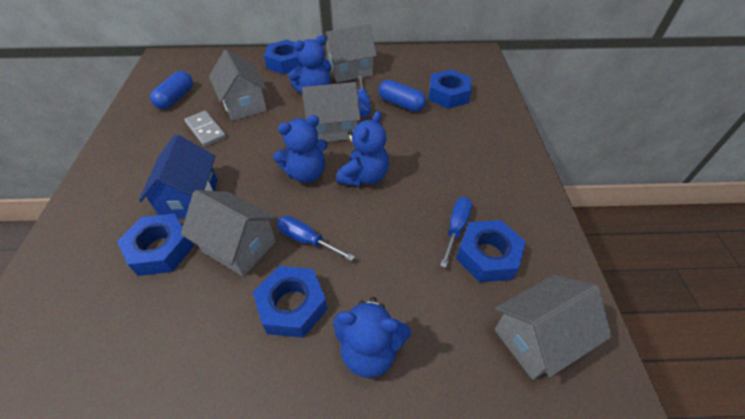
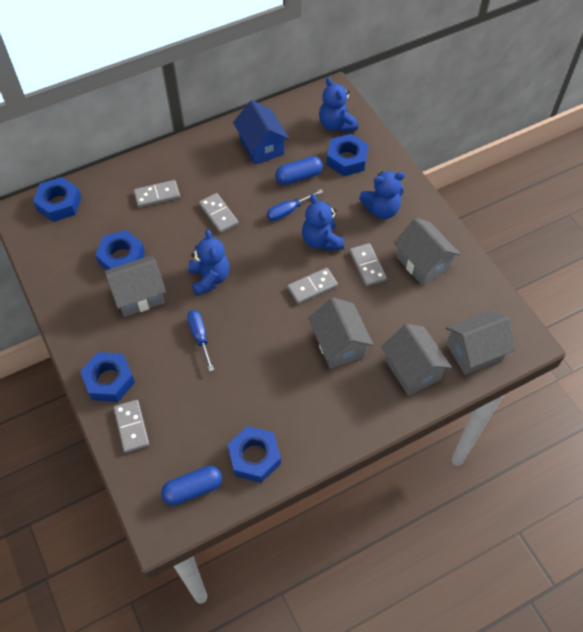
blue screwdriver: 3 -> 2
grey domino: 1 -> 5

